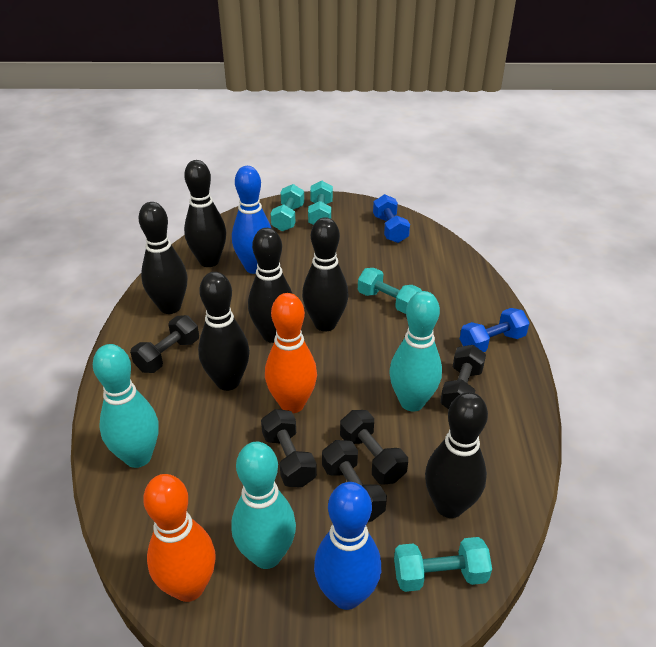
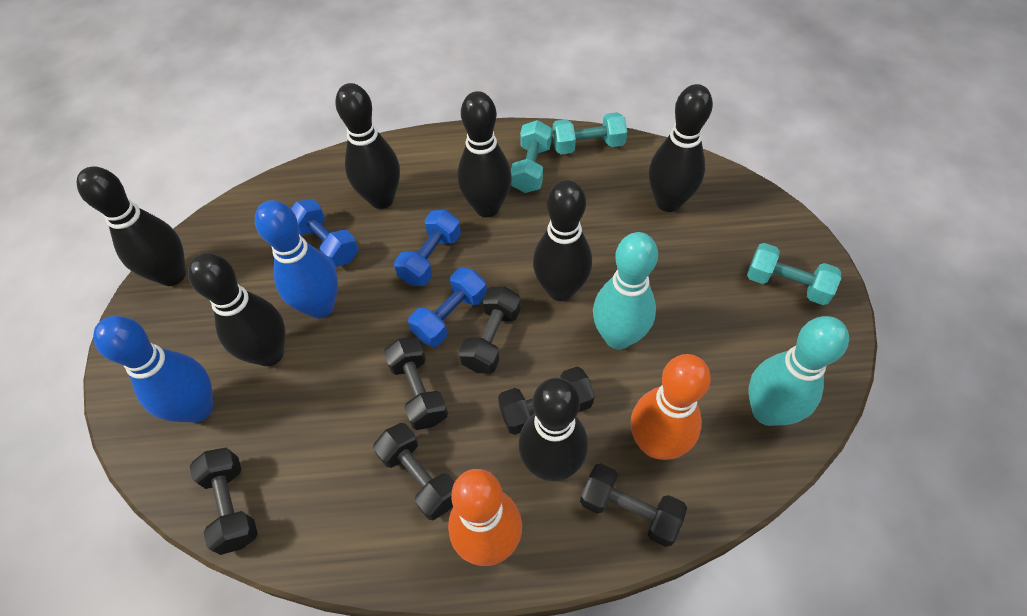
black bowling pin: 6 -> 7
black dumbbell: 5 -> 6
blue dumbbell: 2 -> 3
turquoise bowling pin: 3 -> 2
turquoise dumbbell: 4 -> 3

